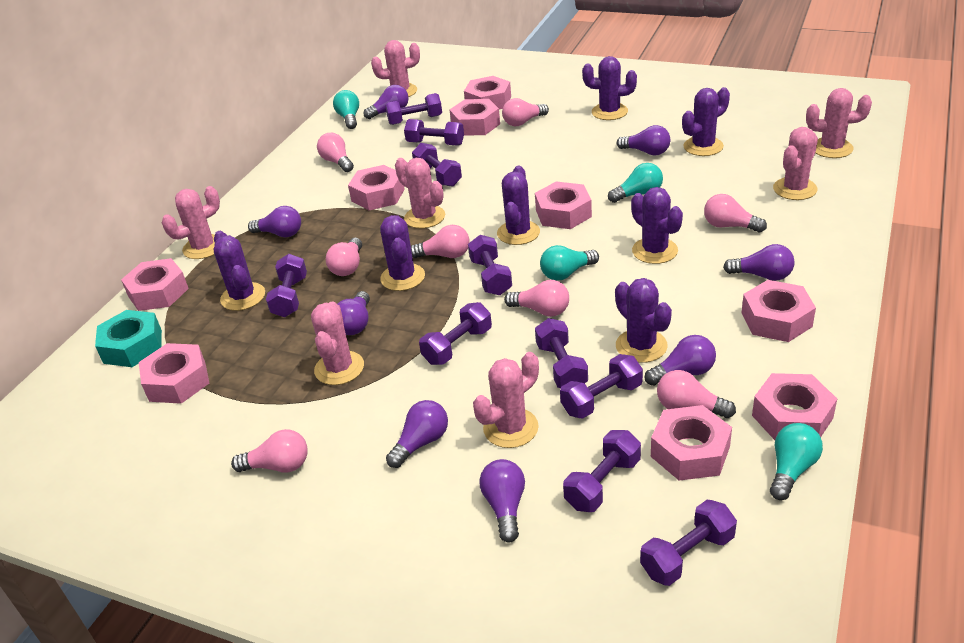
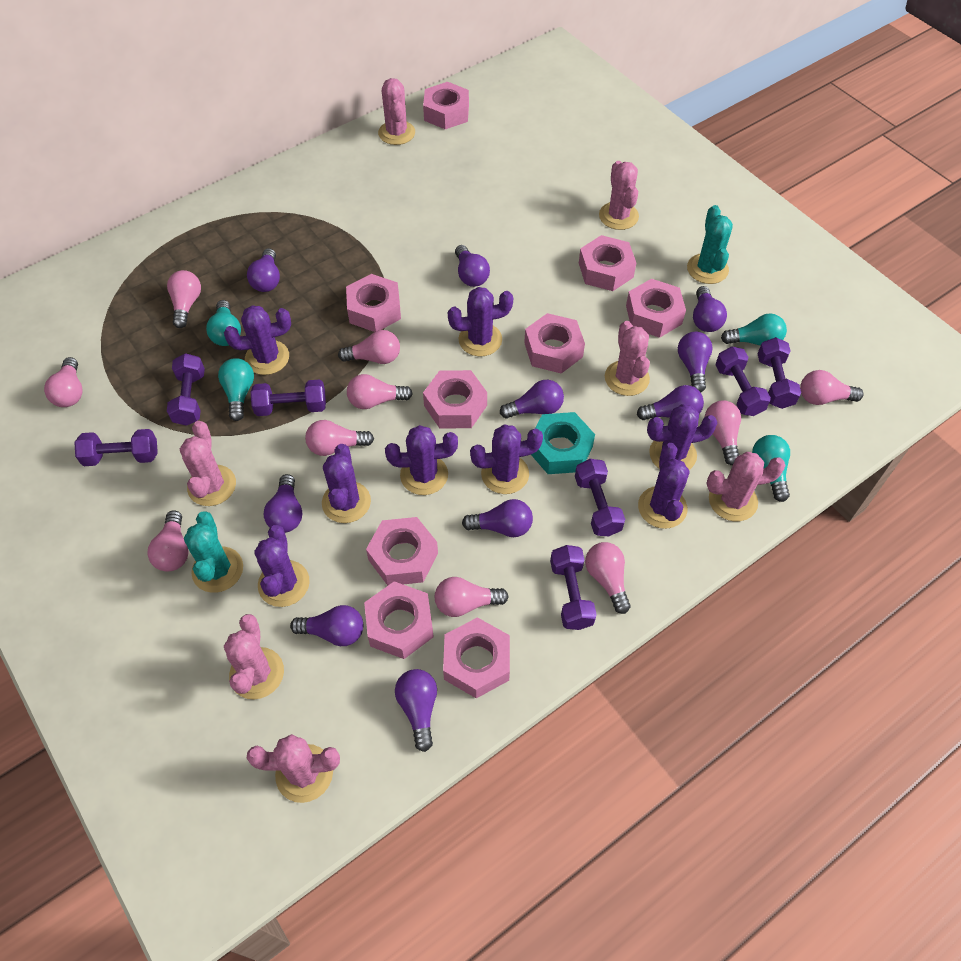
pink light bulb: 8 -> 10
purple cactus: 7 -> 8
purple dumbbell: 10 -> 7
purple light bulb: 8 -> 10
turquoise cactus: 0 -> 2

